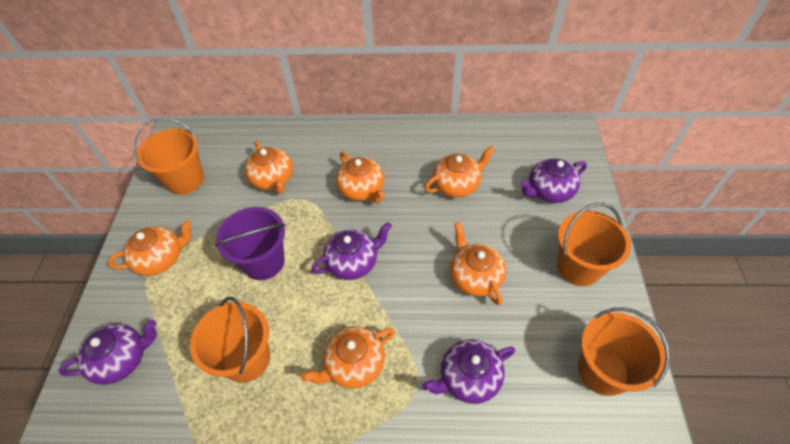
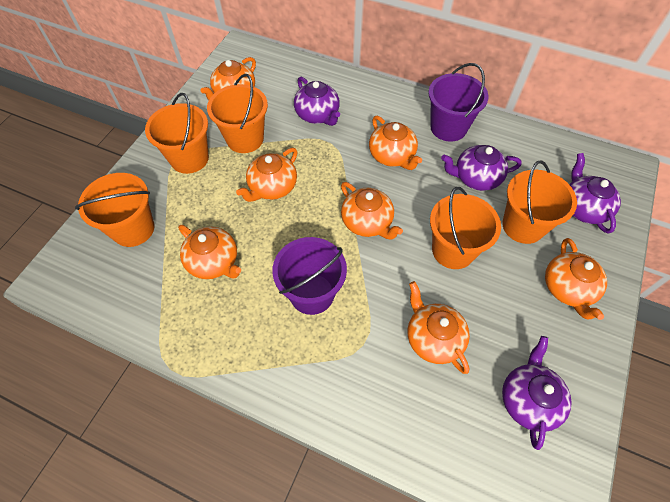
orange bucket: 4 -> 5
orange teapot: 6 -> 7
purple bucket: 1 -> 2

